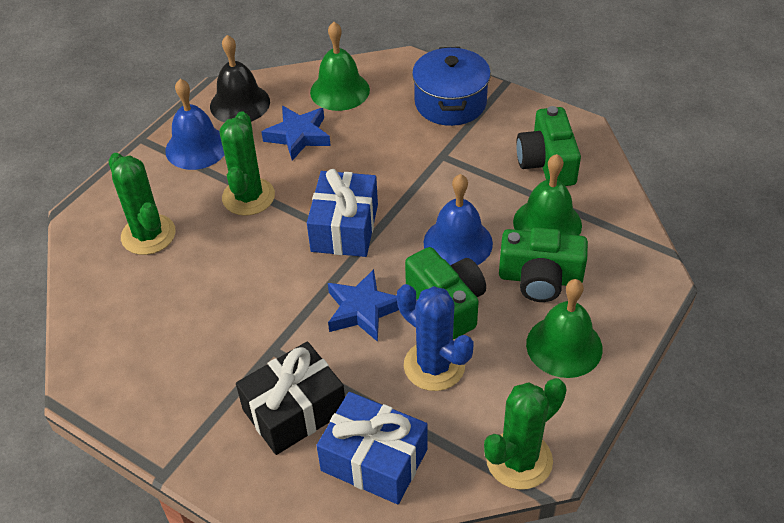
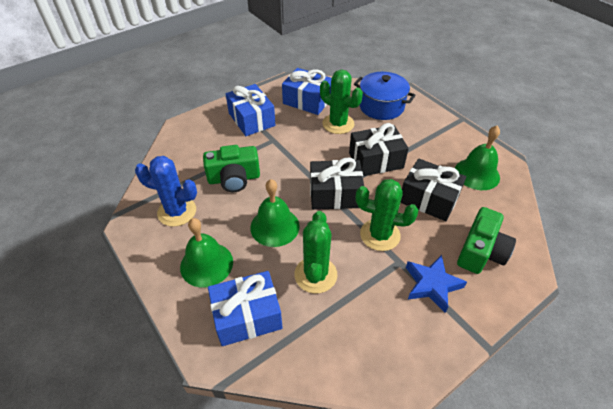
black bell: 1 -> 0
black gift: 1 -> 3
blue bell: 2 -> 0
blue gift: 2 -> 3
blue star: 2 -> 1
green camera: 3 -> 2

